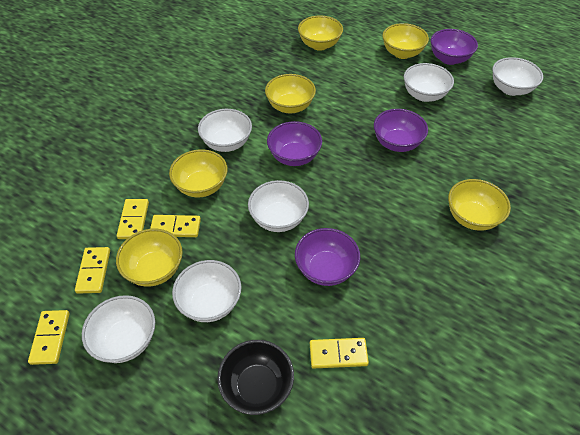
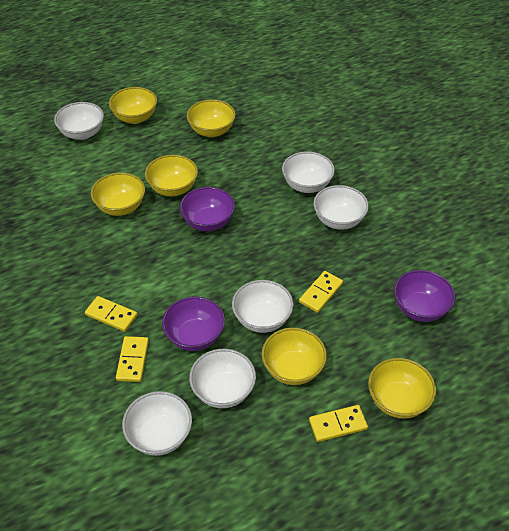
black bowl: 1 -> 0
purple bowl: 4 -> 3
yellow domino: 5 -> 4

